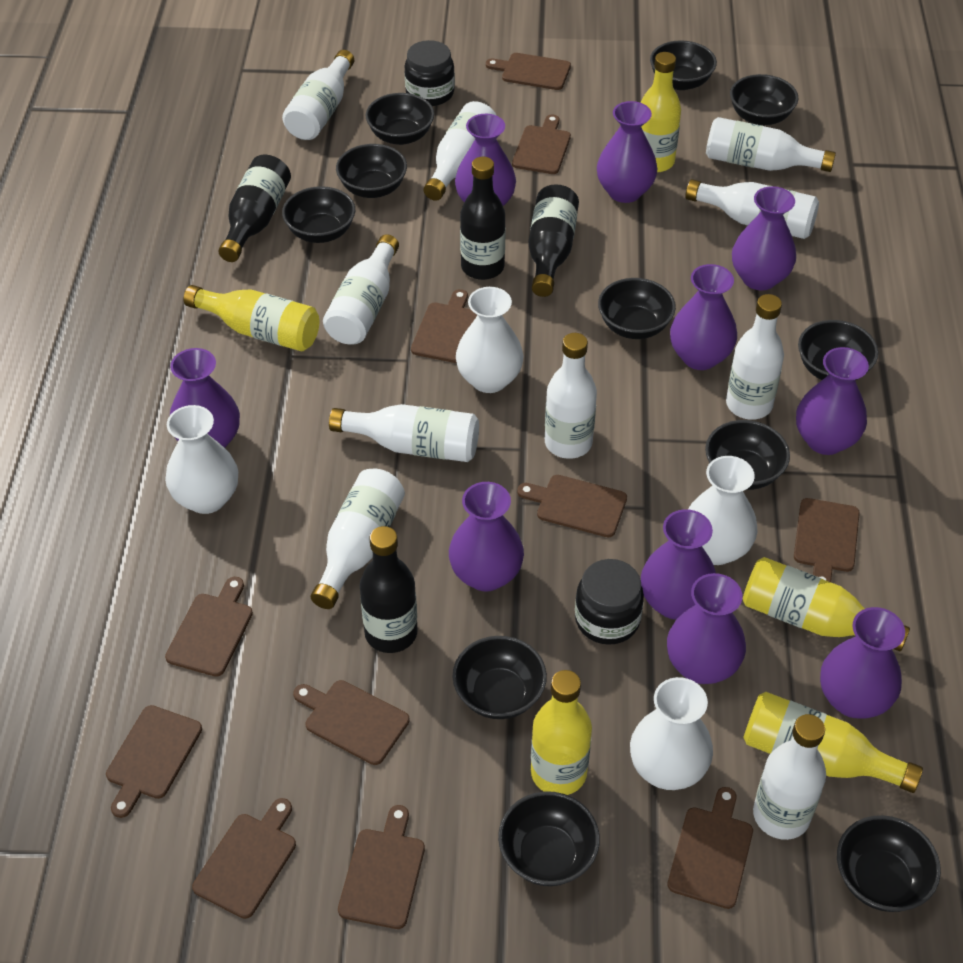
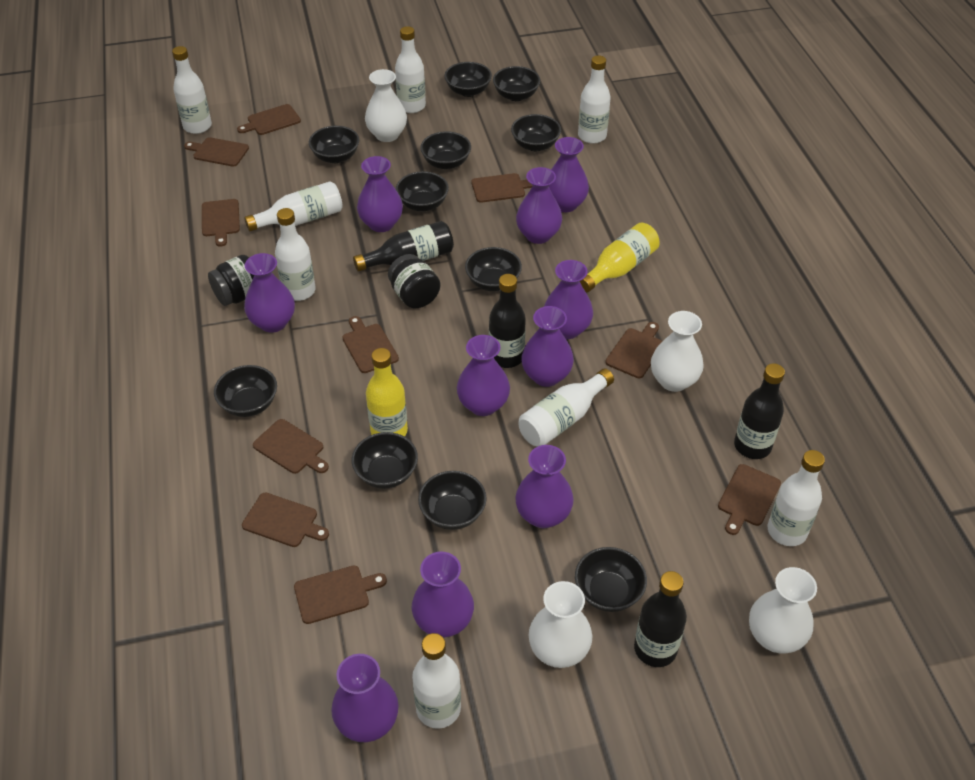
brown cutting board: 11 -> 10
white bottle: 10 -> 8
yellow bottle: 5 -> 2

